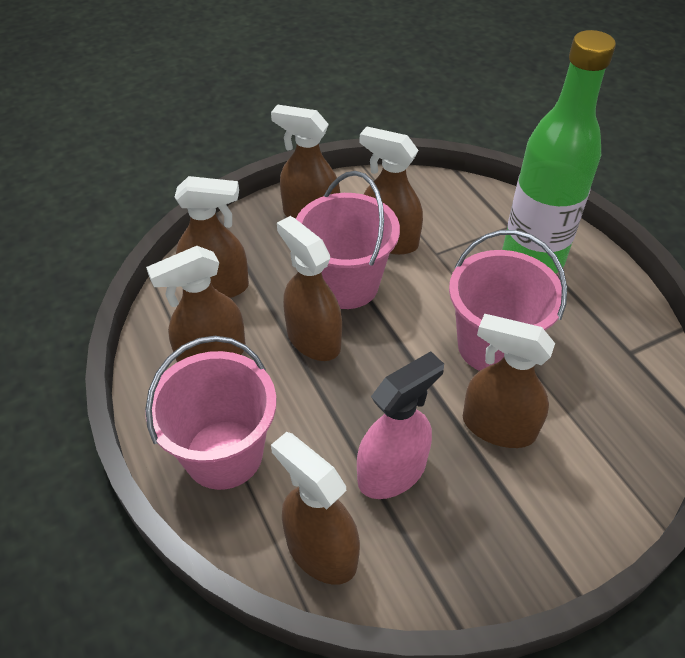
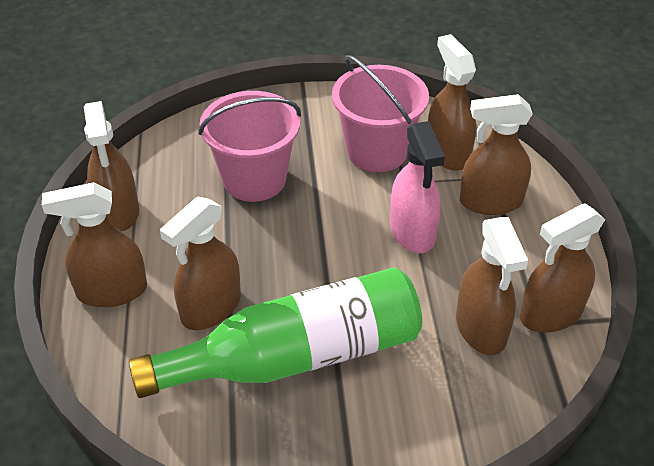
pink bucket: 3 -> 2

